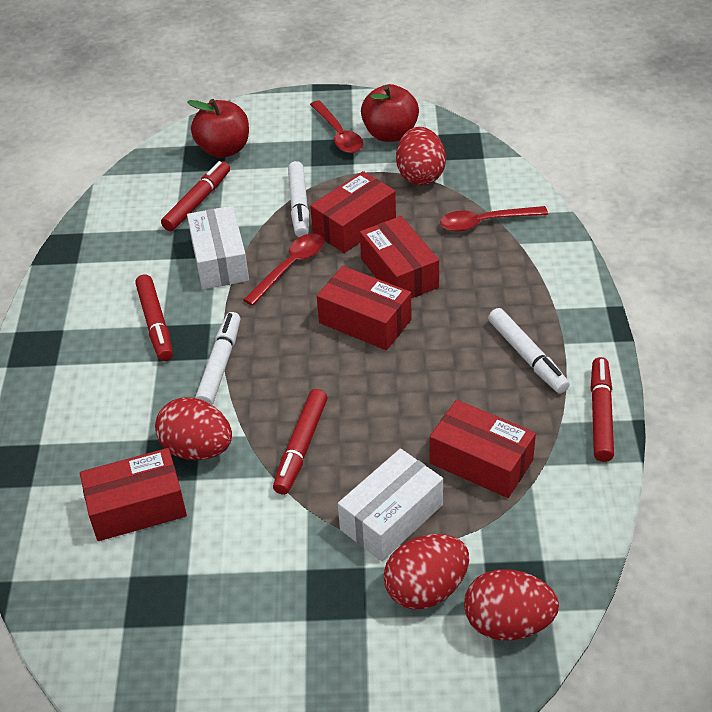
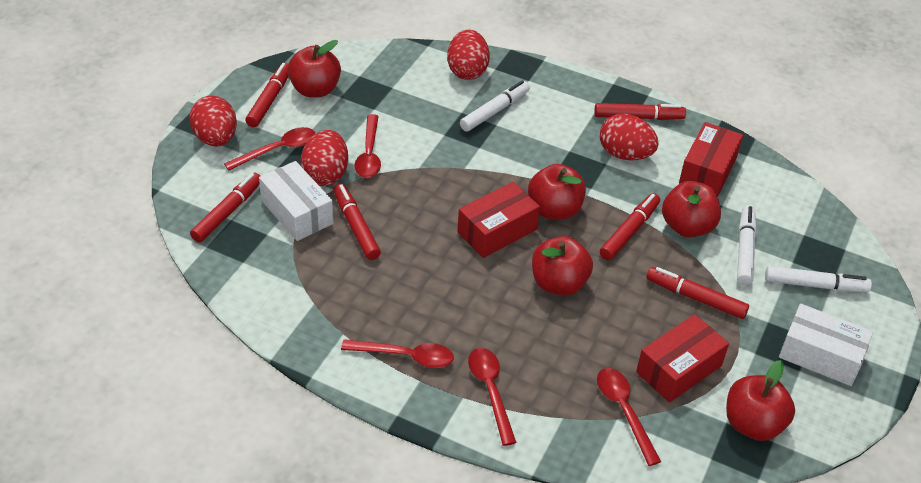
red apple: 2 -> 5
red box: 5 -> 3
red marker: 4 -> 6
red spoon: 3 -> 5

